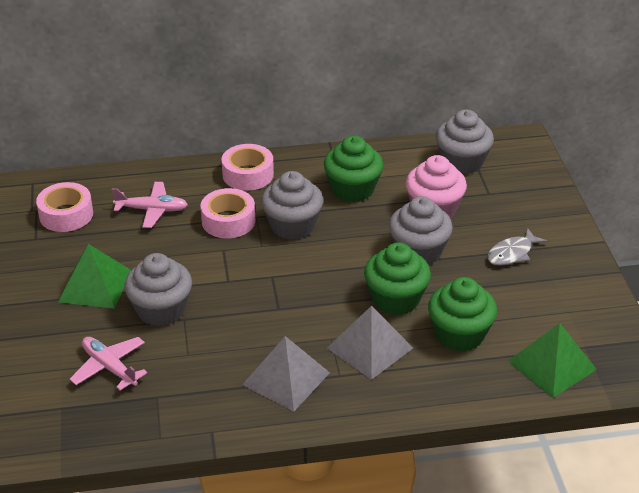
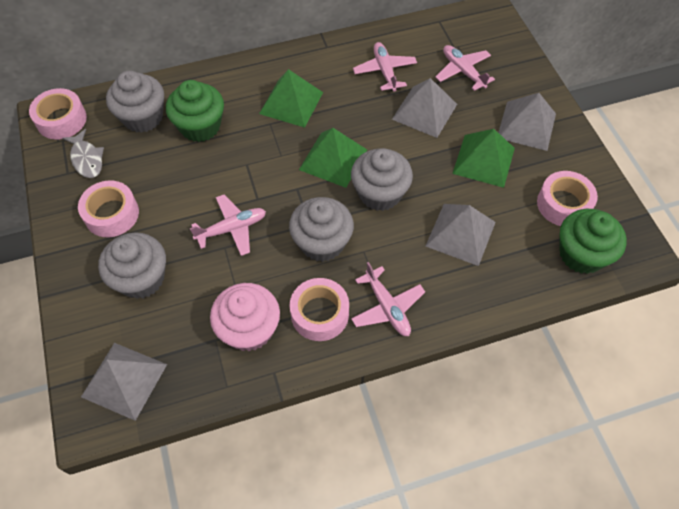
green cupcake: 3 -> 2
green pyramid: 2 -> 3
grey pyramid: 2 -> 4
pink plane: 2 -> 4
pink tape: 3 -> 4

